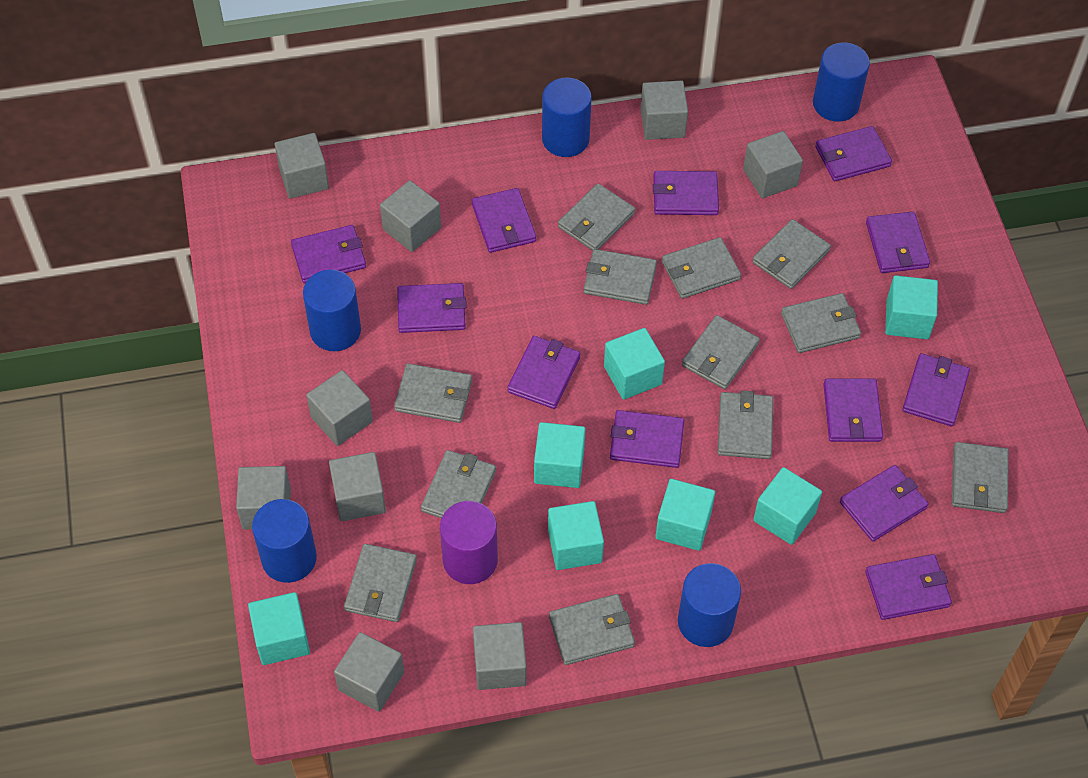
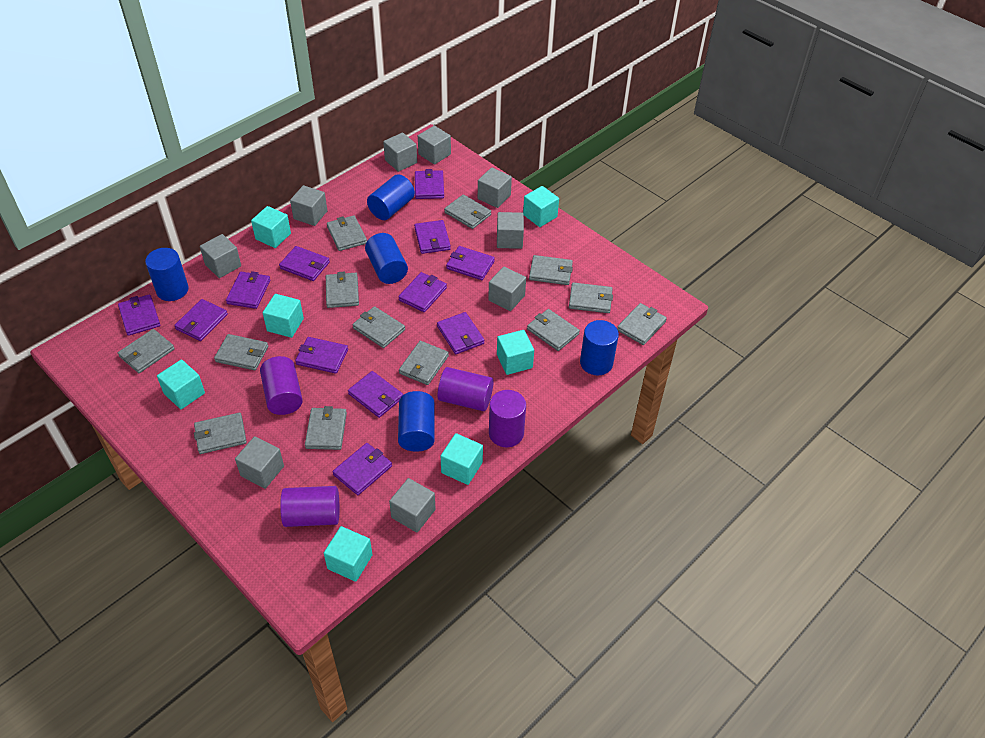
grey wallet: 12 -> 13
purple cylinder: 1 -> 4

